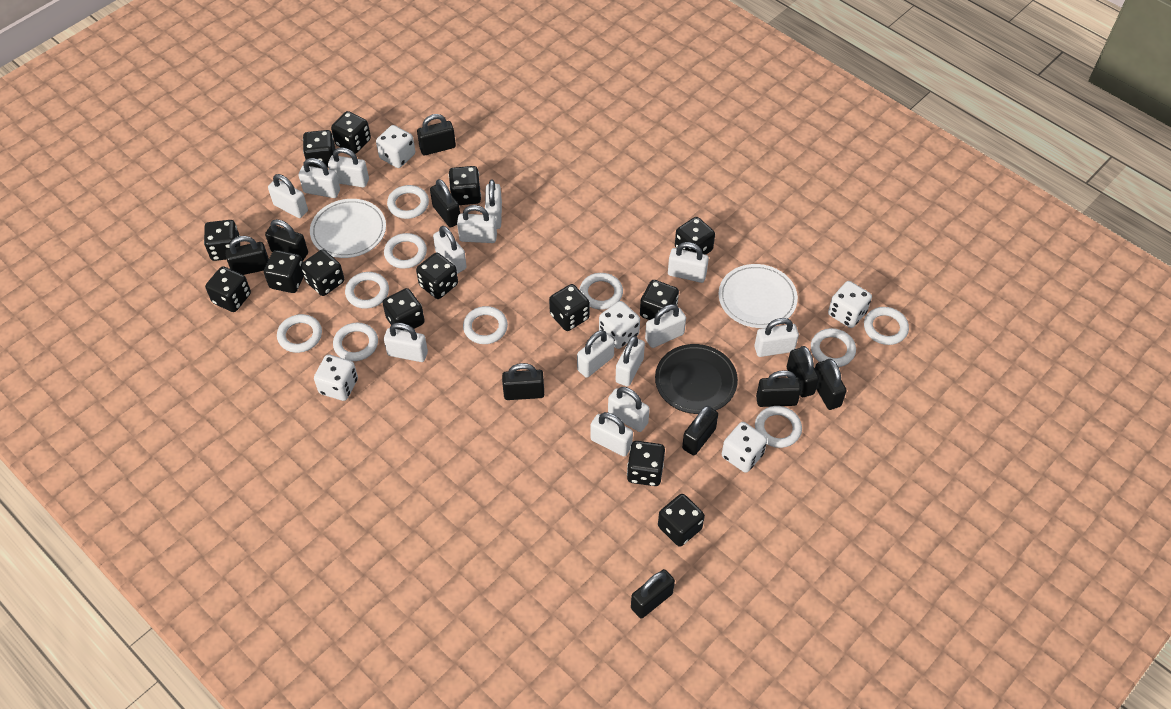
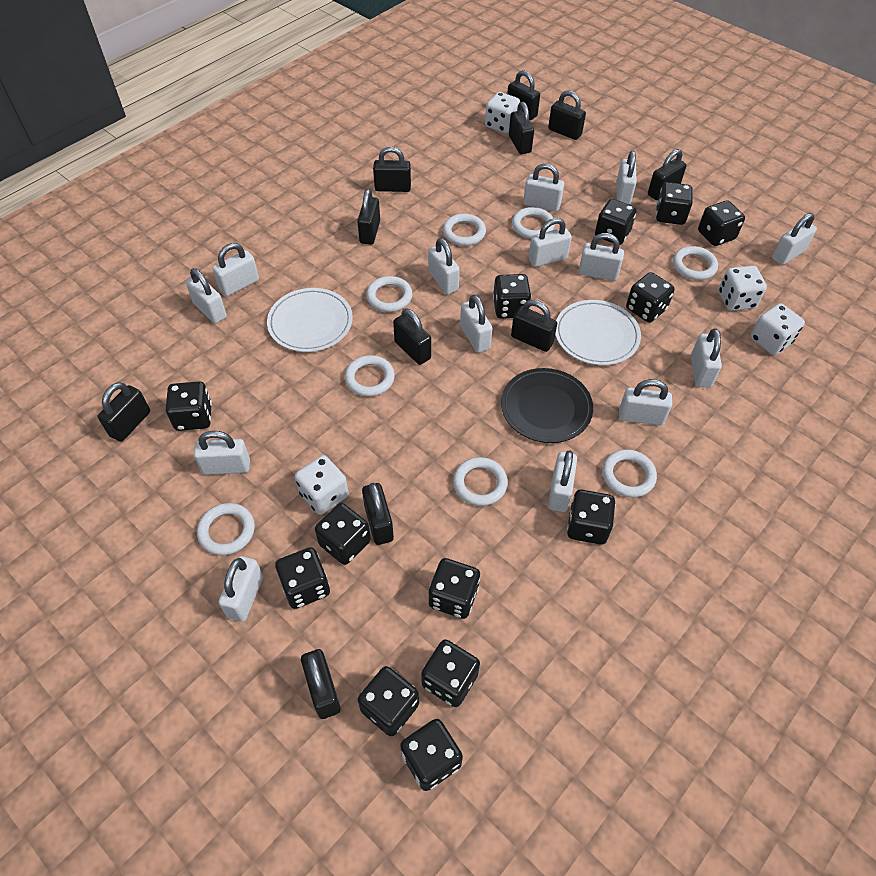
black dice: 14 -> 13
black padlock: 10 -> 11
white dice: 5 -> 4
white ring: 10 -> 8

